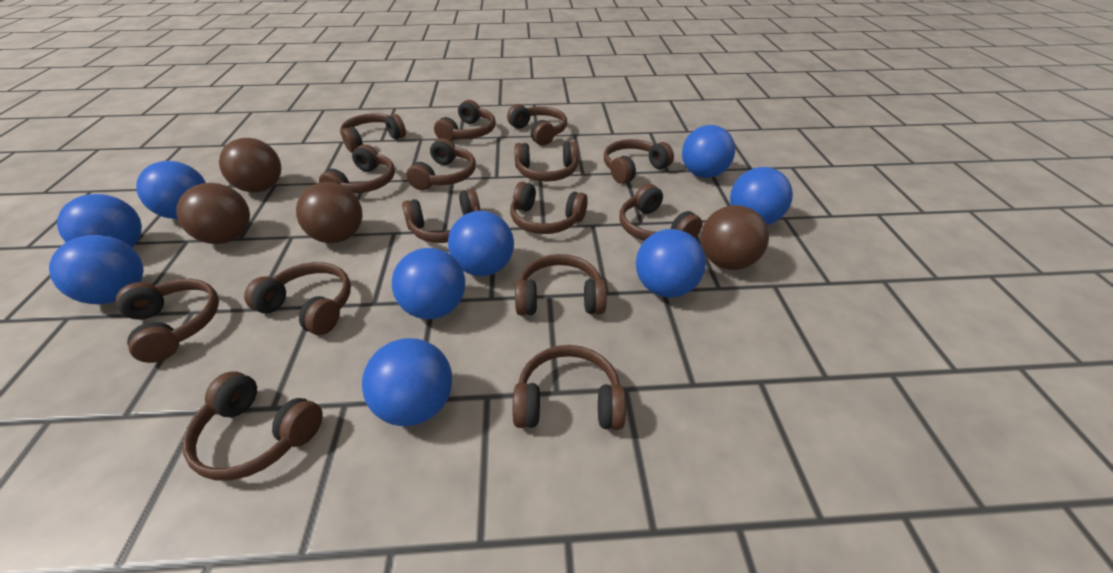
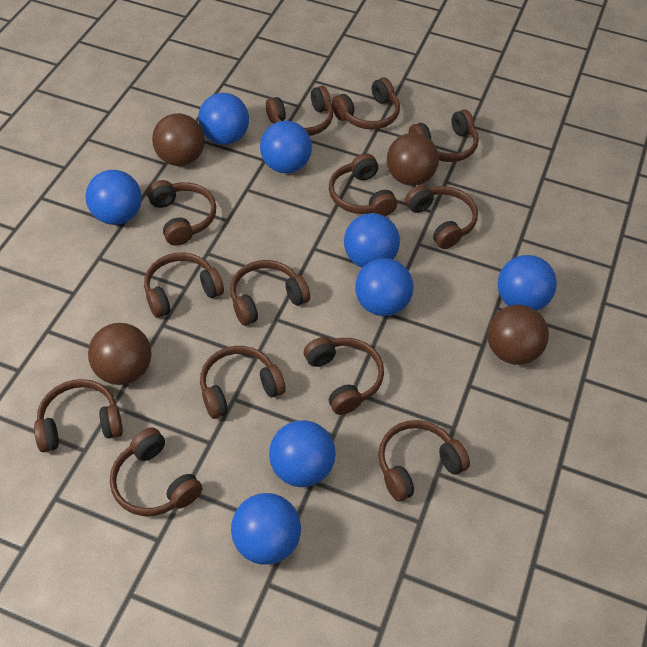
blue ball: 9 -> 8
brown headphones: 15 -> 13

